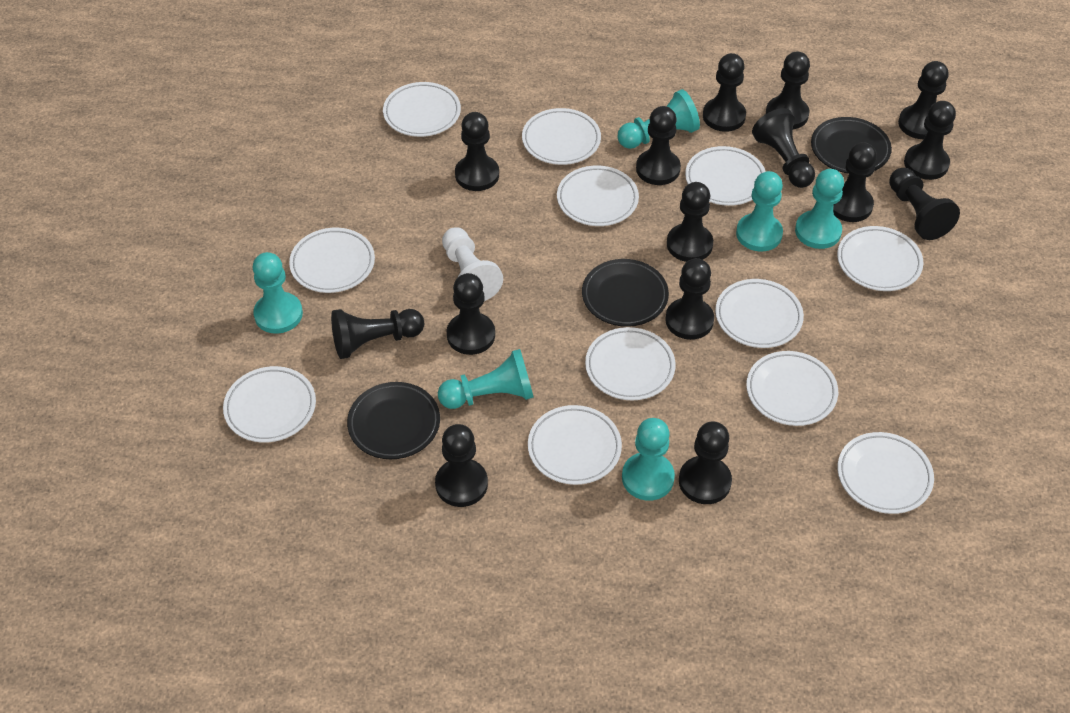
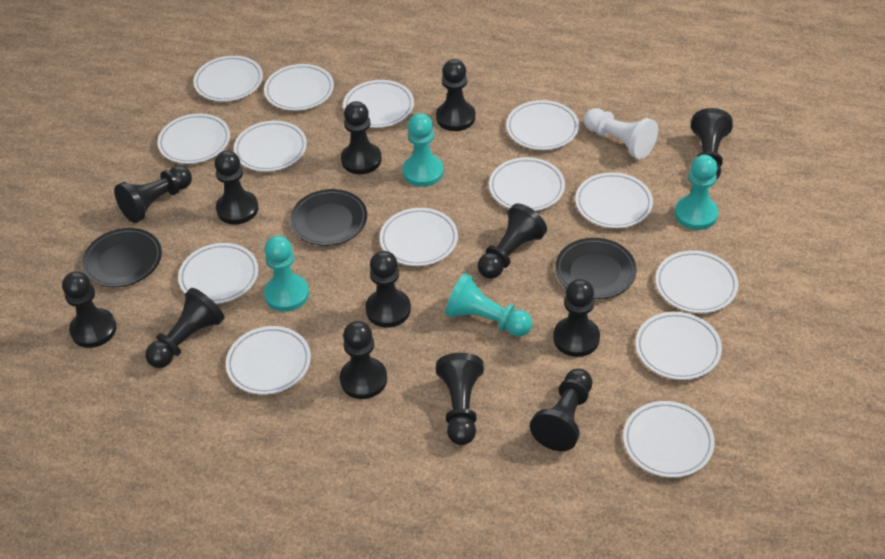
black pawn: 15 -> 13
turquoise pawn: 6 -> 4
white plate: 12 -> 14

